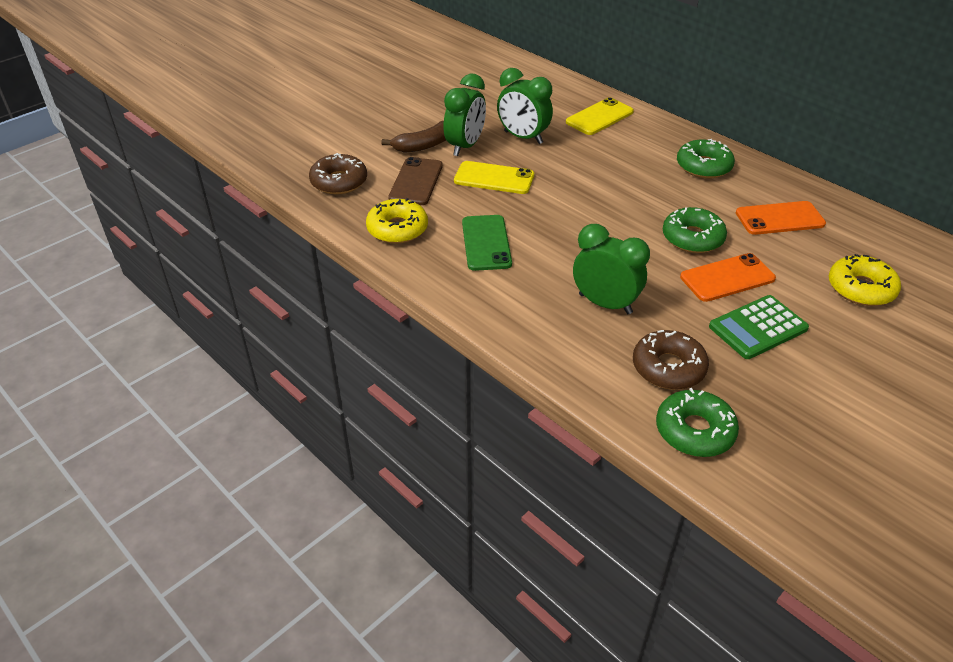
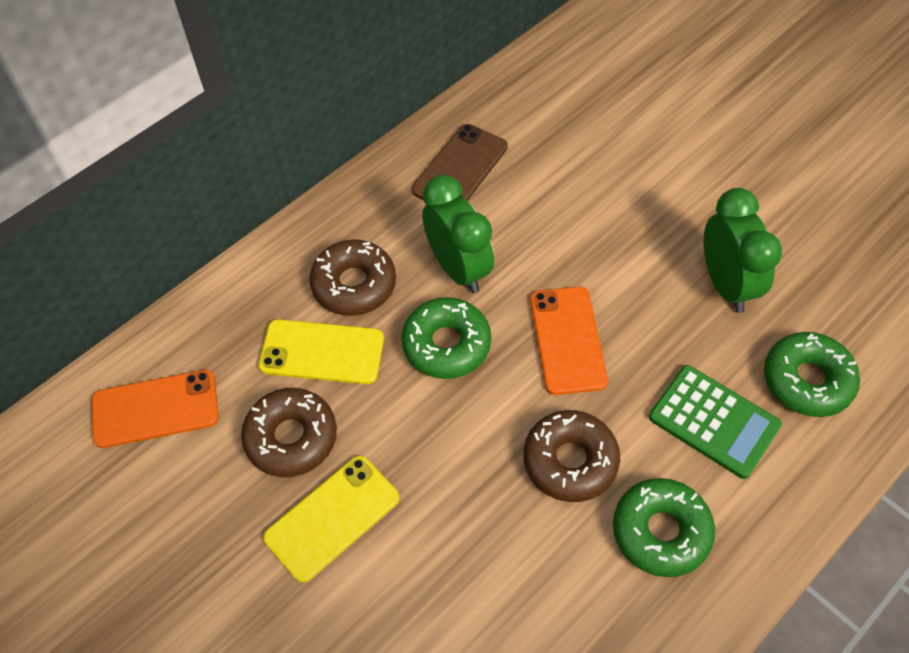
brown banana: 1 -> 0
brown donut: 2 -> 3
green clock: 3 -> 2
green phone: 1 -> 0
yellow donut: 2 -> 0

